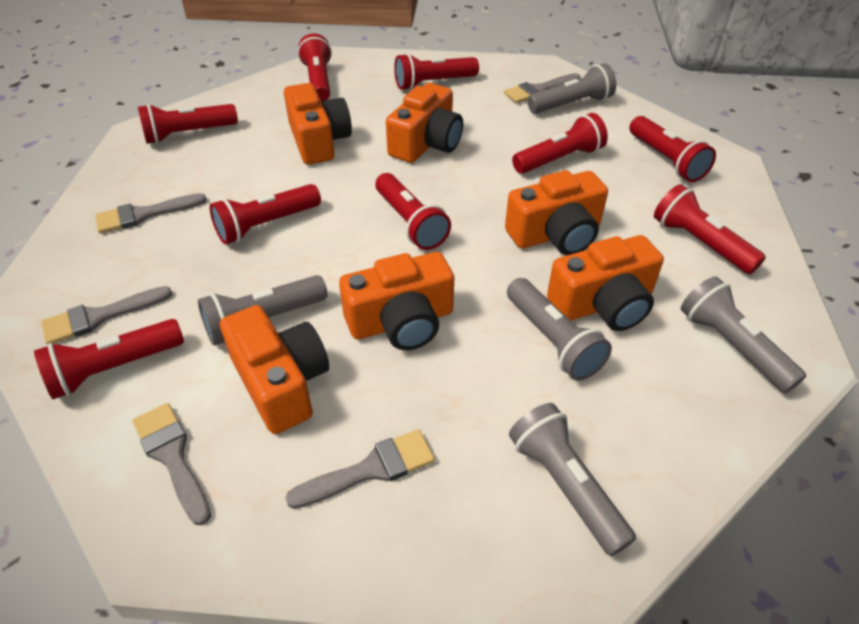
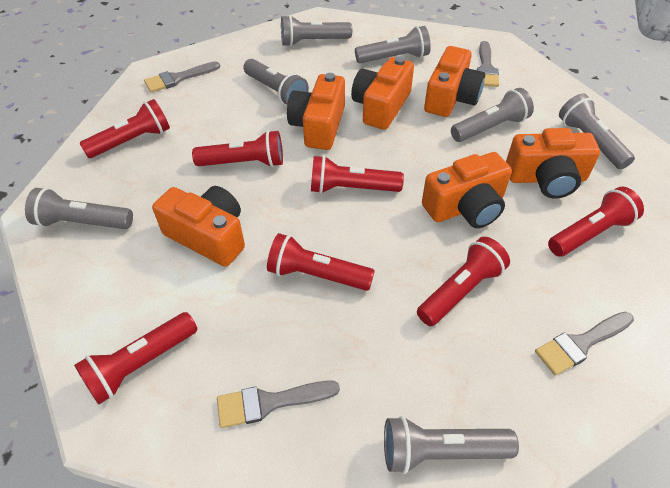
grey brush: 5 -> 4
grey flashlight: 5 -> 7
red flashlight: 9 -> 7

